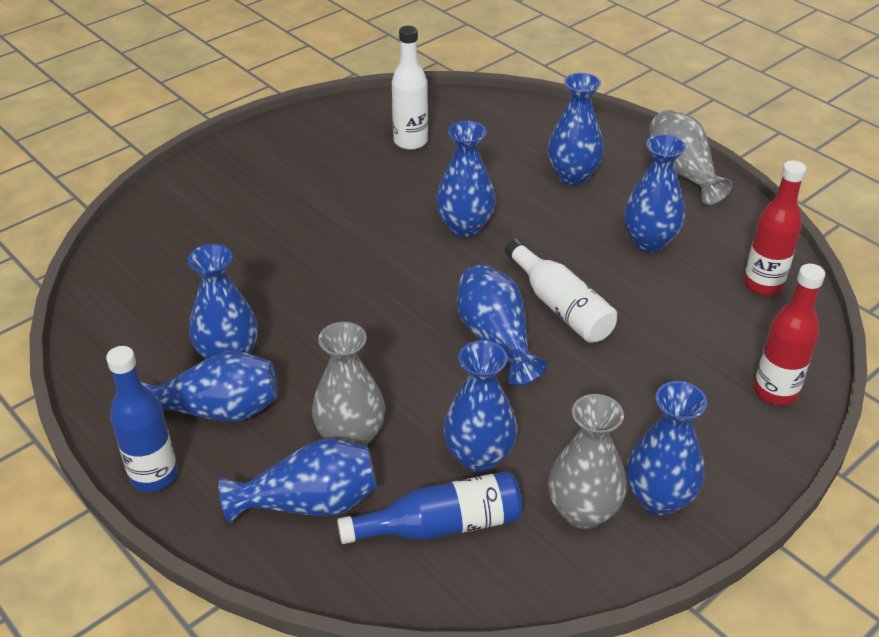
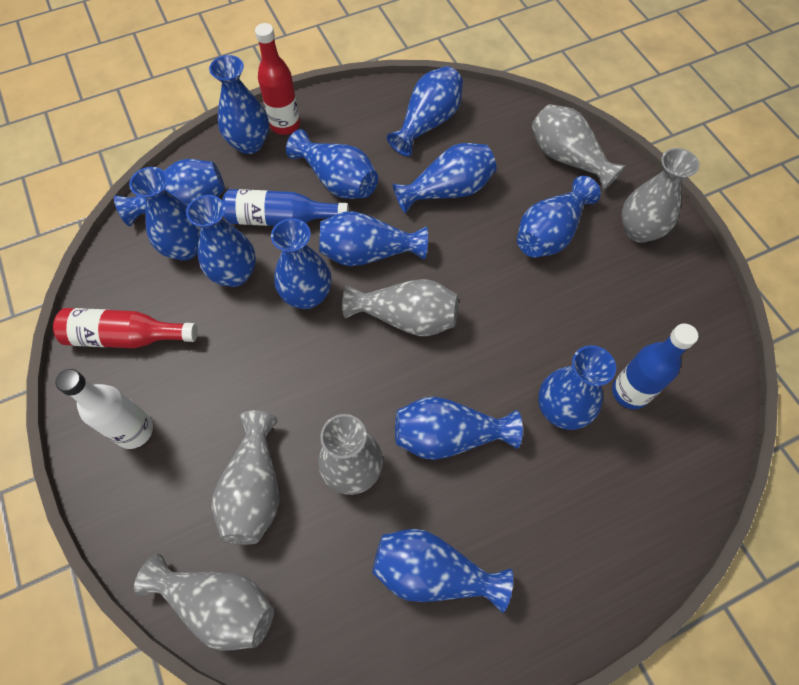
blue vase: 9 -> 13
grey vase: 3 -> 6
white bottle: 2 -> 1

